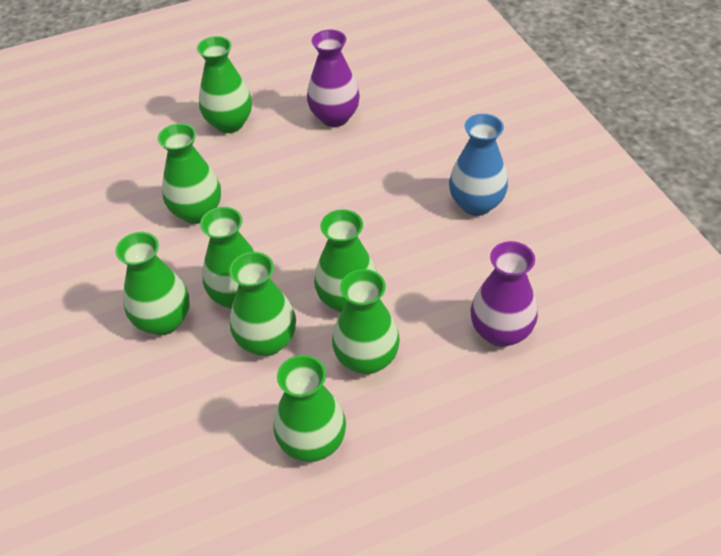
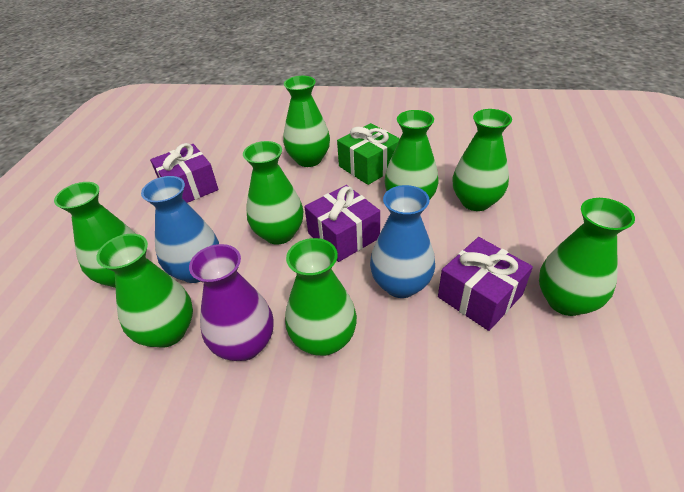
blue vase: 1 -> 2
green gift: 0 -> 1
purple gift: 0 -> 3
purple vase: 2 -> 1

